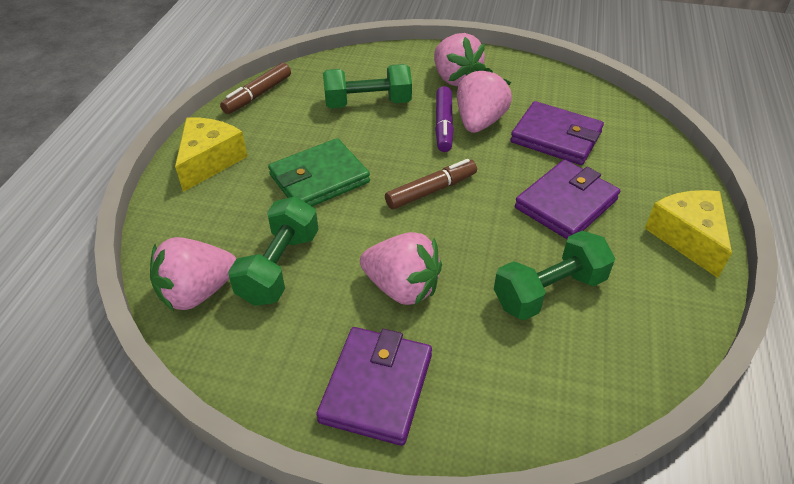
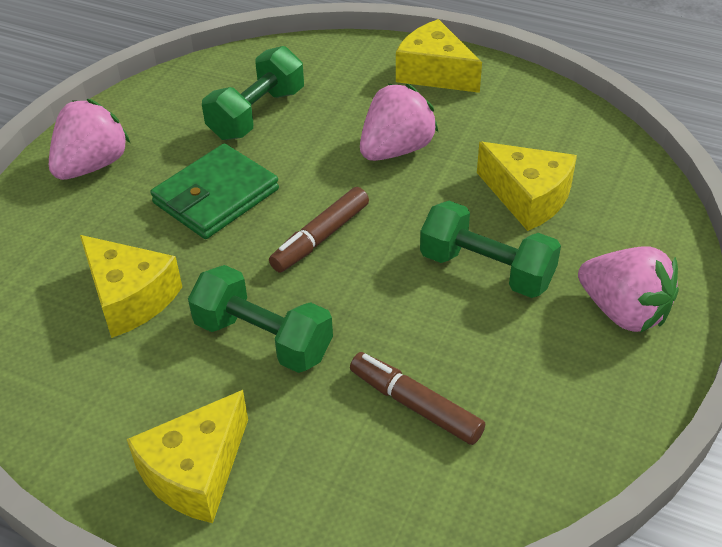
pink strawberry: 4 -> 3
purple marker: 1 -> 0
purple wallet: 3 -> 0
yellow cheese: 2 -> 4

